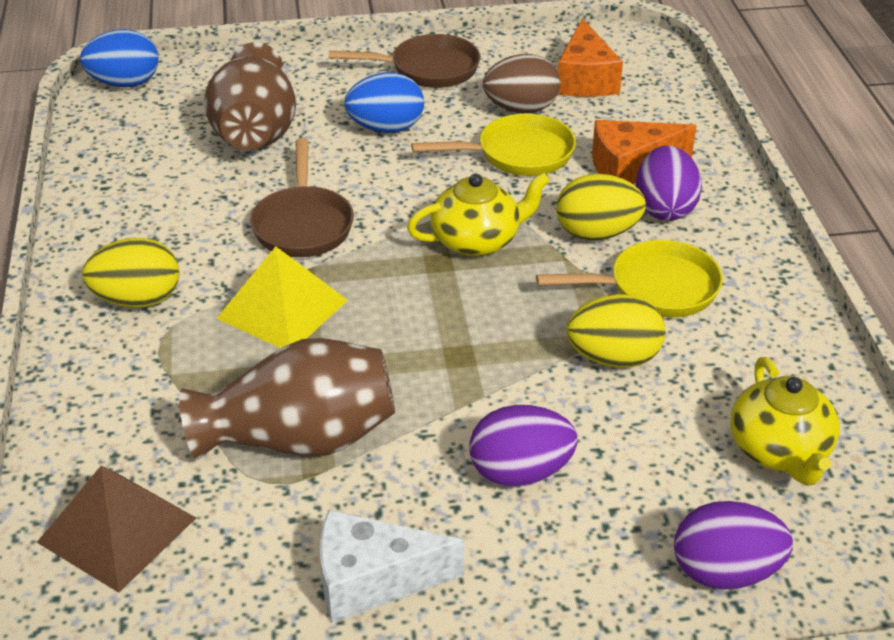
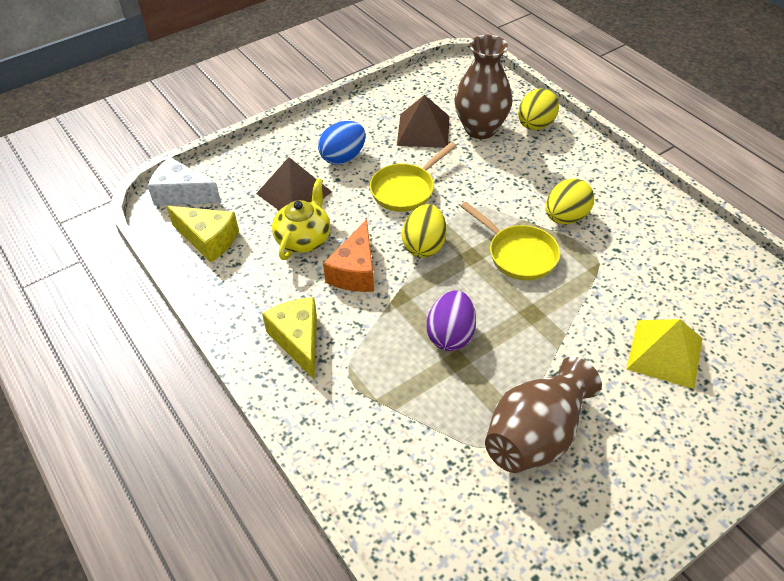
blue egg: 2 -> 1
brown egg: 1 -> 0
brown pan: 2 -> 0
brown pyramid: 1 -> 2
orange cheese: 2 -> 1
purple egg: 3 -> 1
yellow cheese: 0 -> 2
yellow teapot: 2 -> 1

